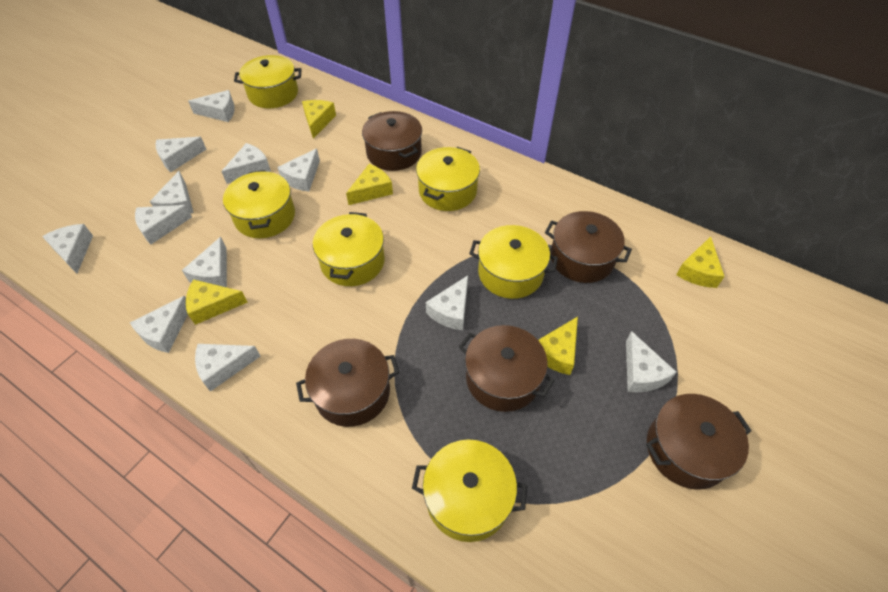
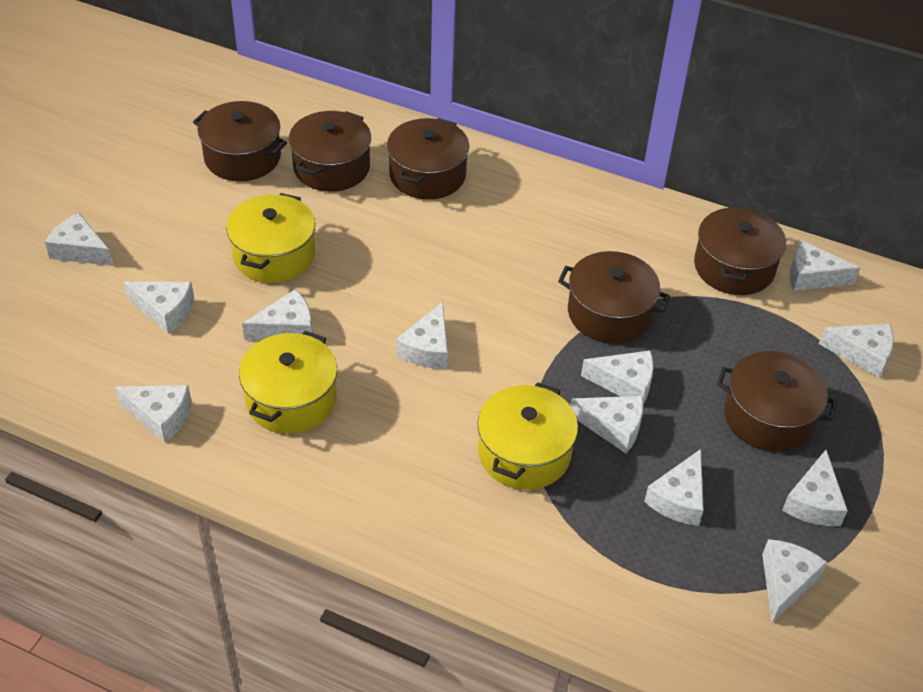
brown pot: 5 -> 6
yellow cheese: 5 -> 0
yellow pot: 6 -> 3

